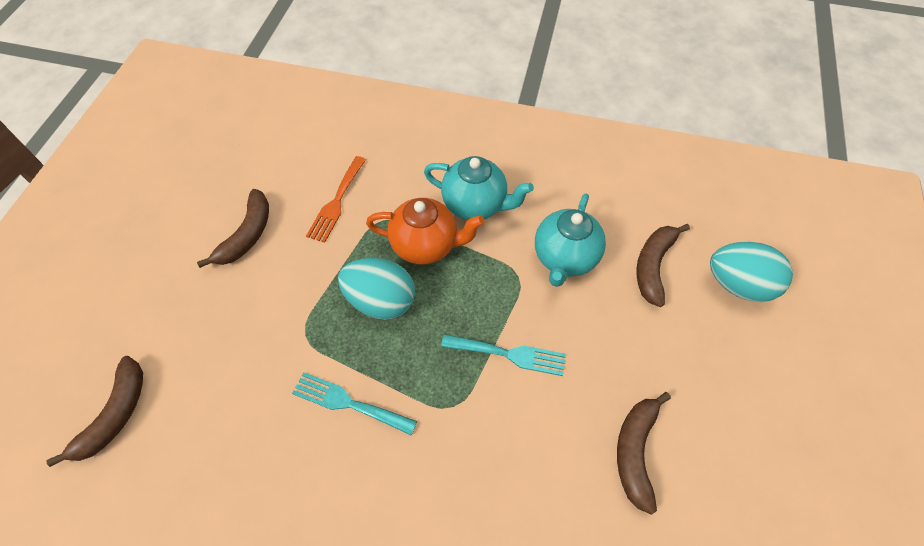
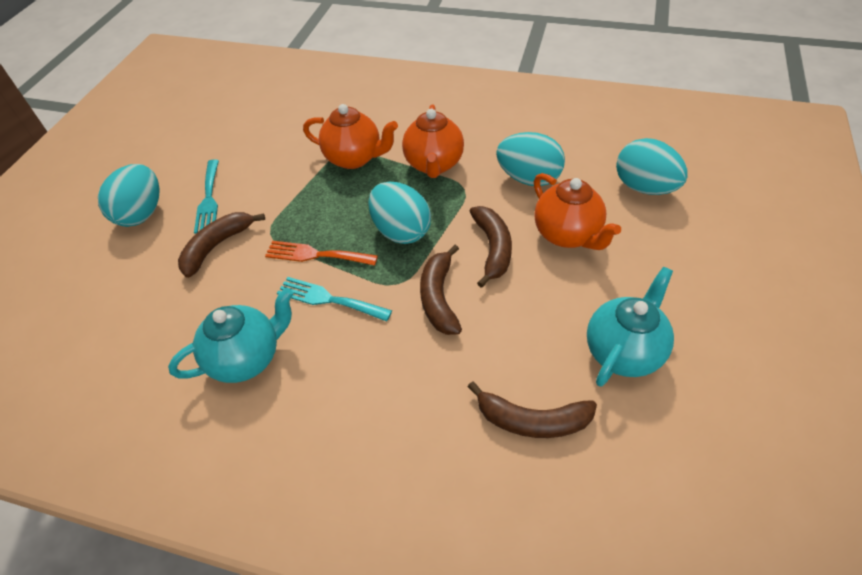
orange teapot: 1 -> 3
turquoise egg: 2 -> 4

